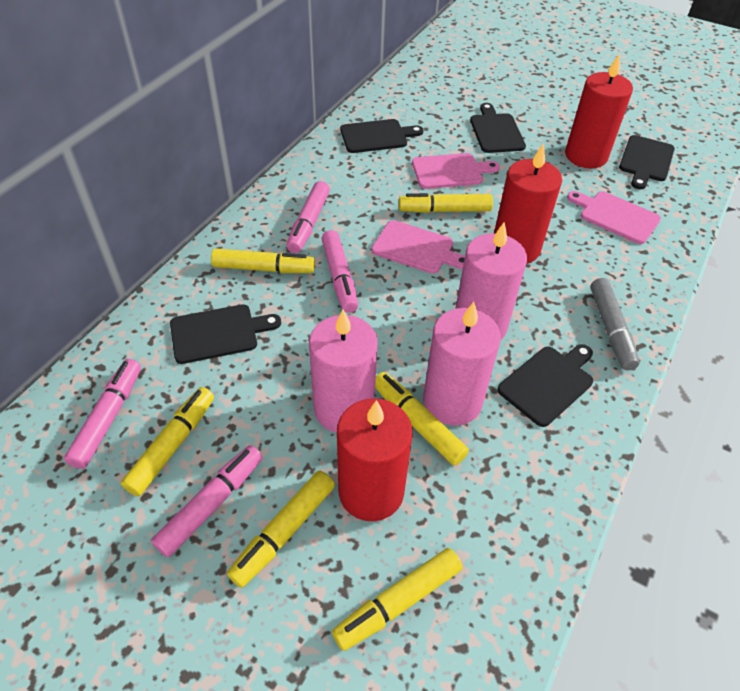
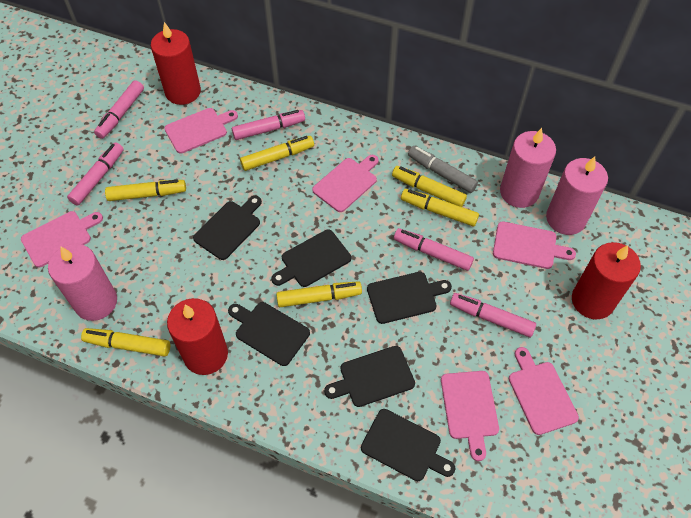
black cutting board: 5 -> 6
pink cutting board: 3 -> 6
pink marker: 4 -> 5

